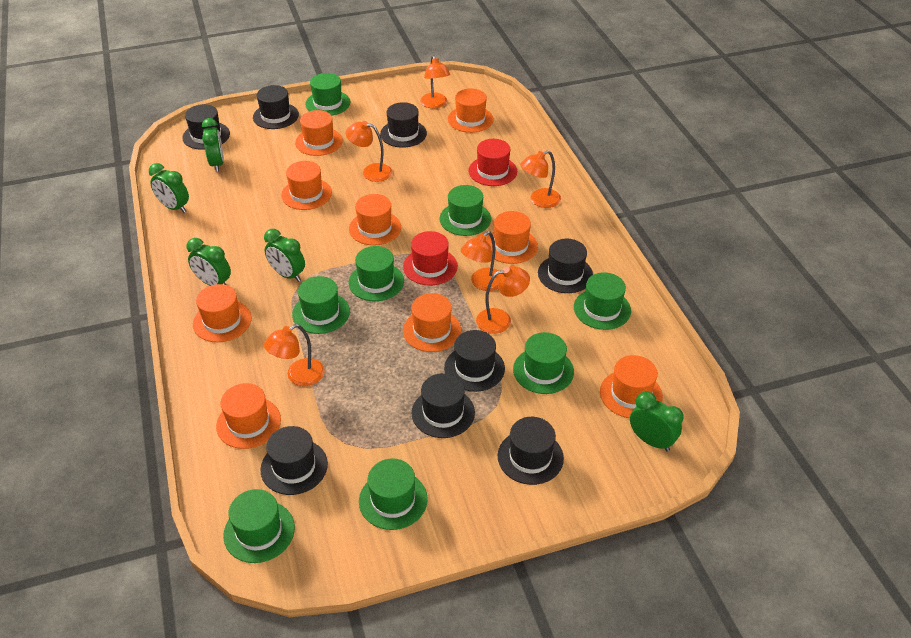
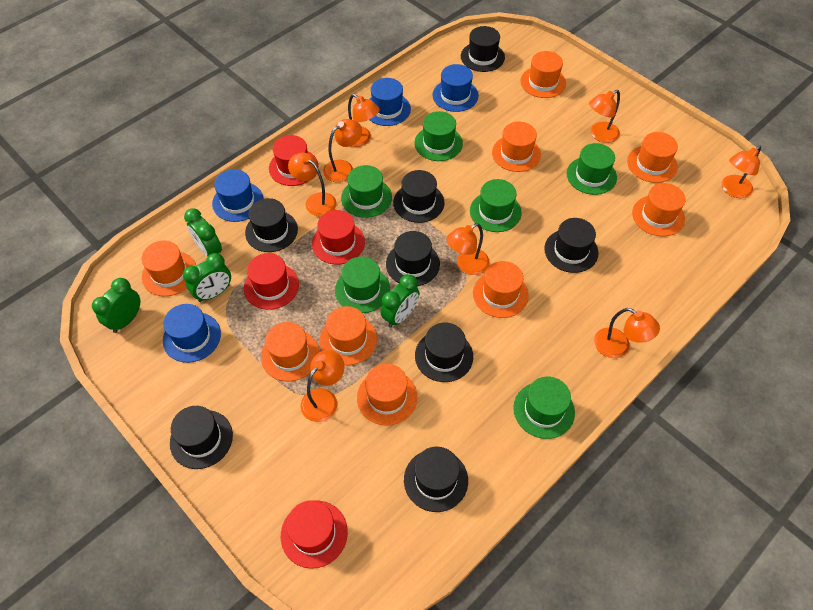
blue hat: 0 -> 4
green clock: 5 -> 4
green hat: 8 -> 6
orange lamp: 6 -> 8
red hat: 2 -> 4

